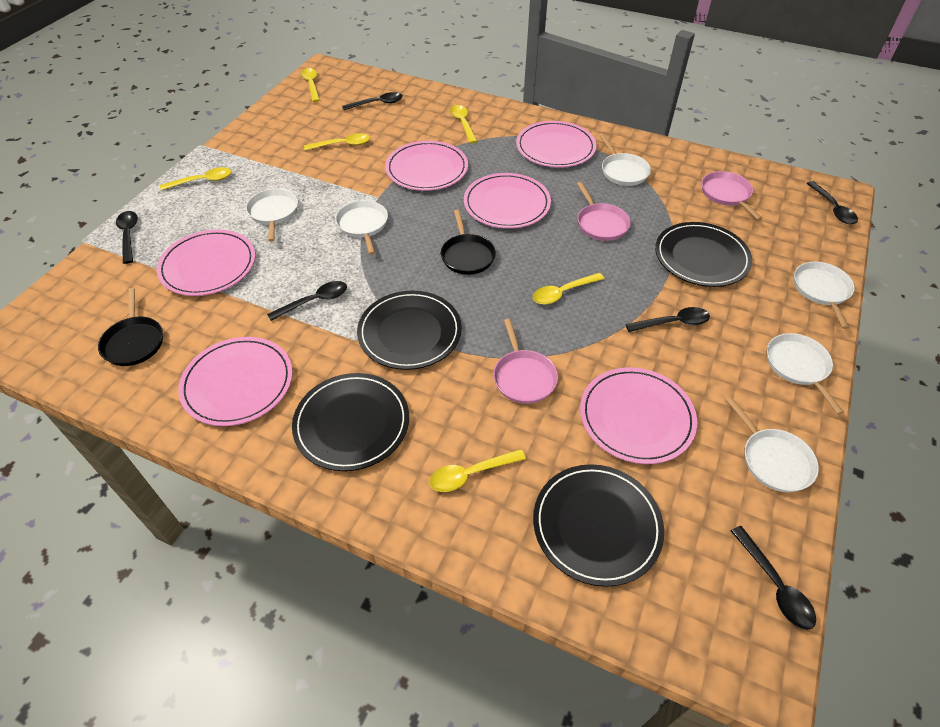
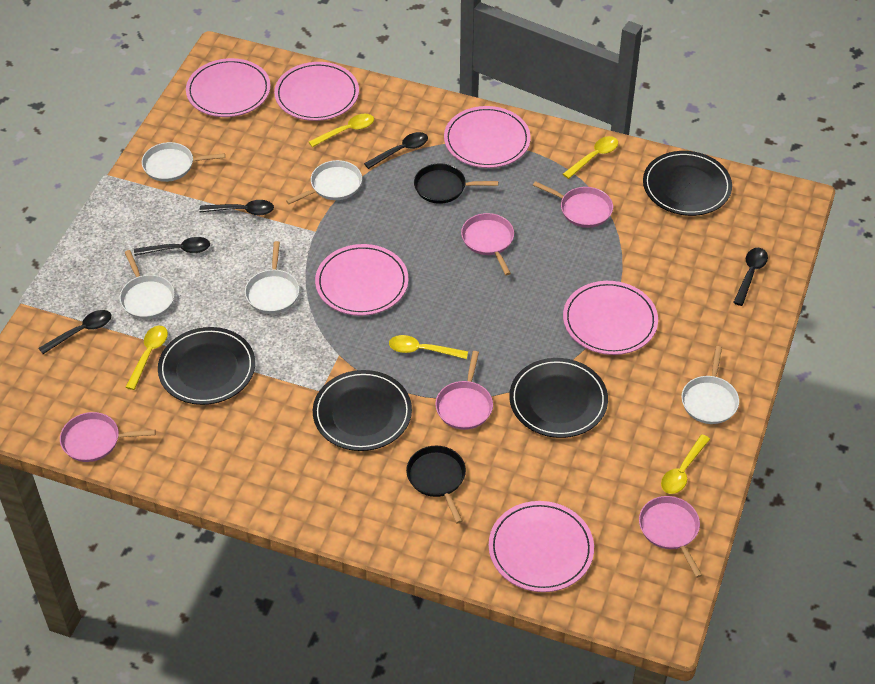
black spoon: 6 -> 5
pink pan: 3 -> 5
white pan: 6 -> 5
yellow spoon: 6 -> 5

